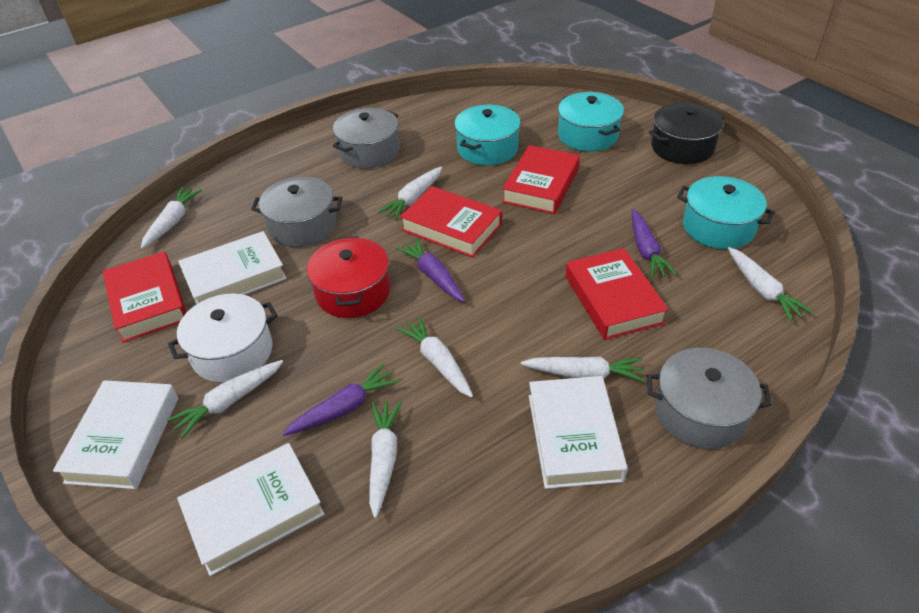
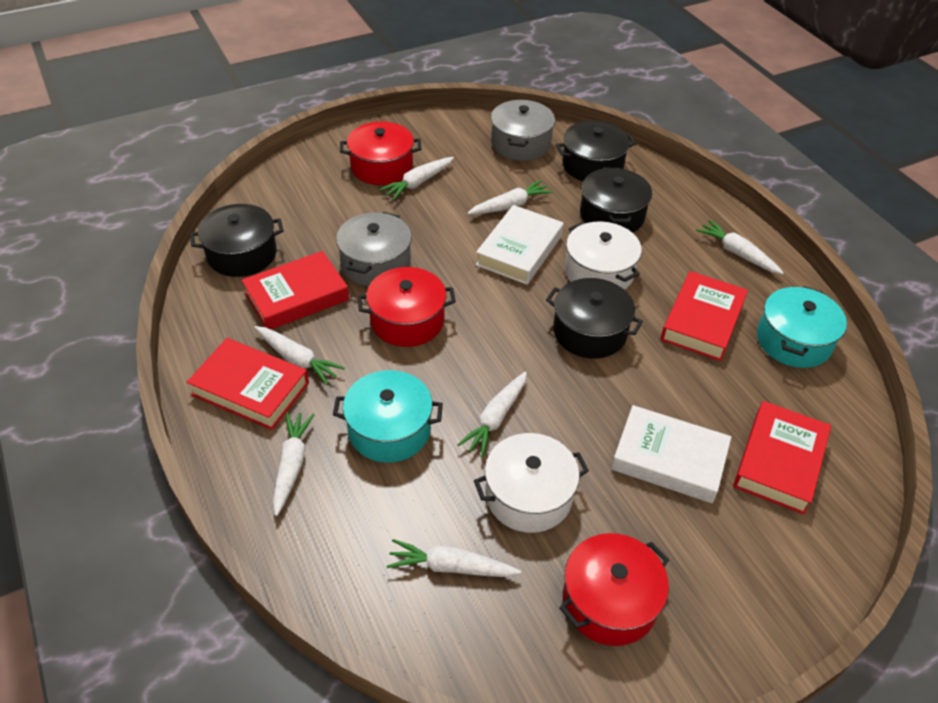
black pot: 1 -> 4
grey pot: 3 -> 2
purple carrot: 3 -> 0
red pot: 1 -> 3
turquoise pot: 3 -> 2
white book: 4 -> 2
white pot: 1 -> 2

